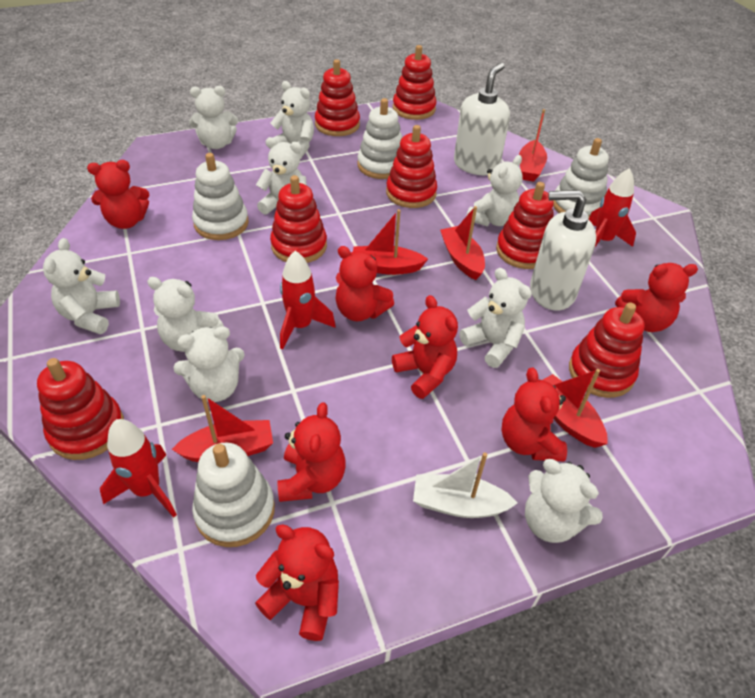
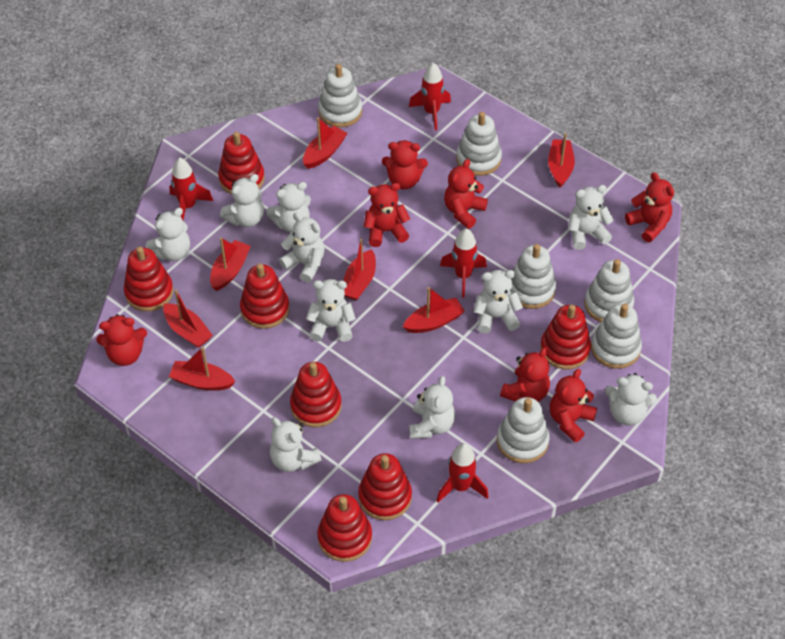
red boat: 5 -> 7
red rocket: 3 -> 4
white boat: 1 -> 0
white soap dispenser: 2 -> 0
white stacking toy: 4 -> 6
white teddy bear: 9 -> 10

